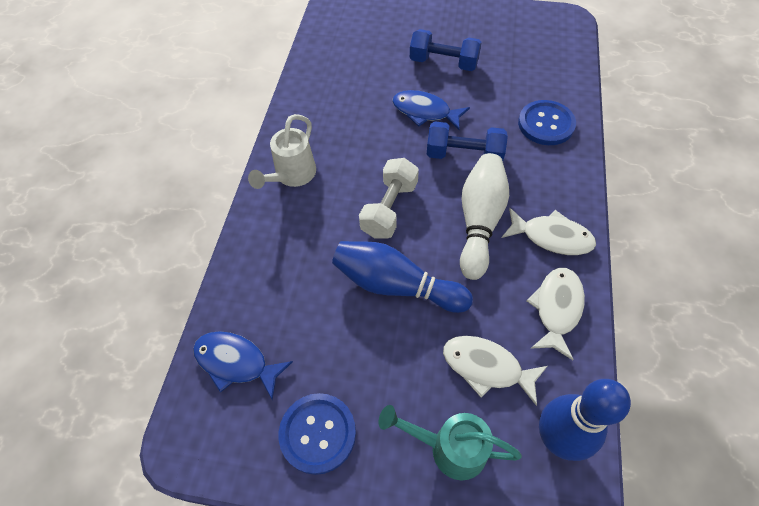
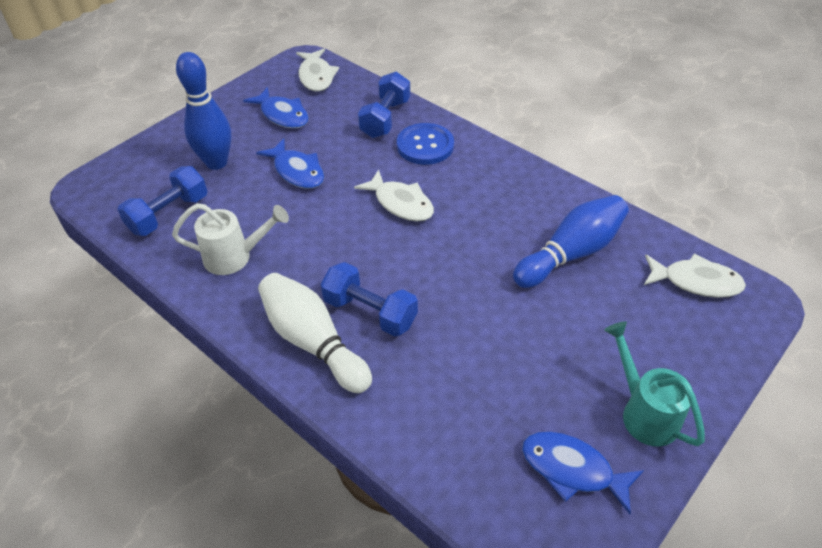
blue button: 2 -> 1
blue dumbbell: 2 -> 3
blue fish: 2 -> 3
white dumbbell: 1 -> 0

